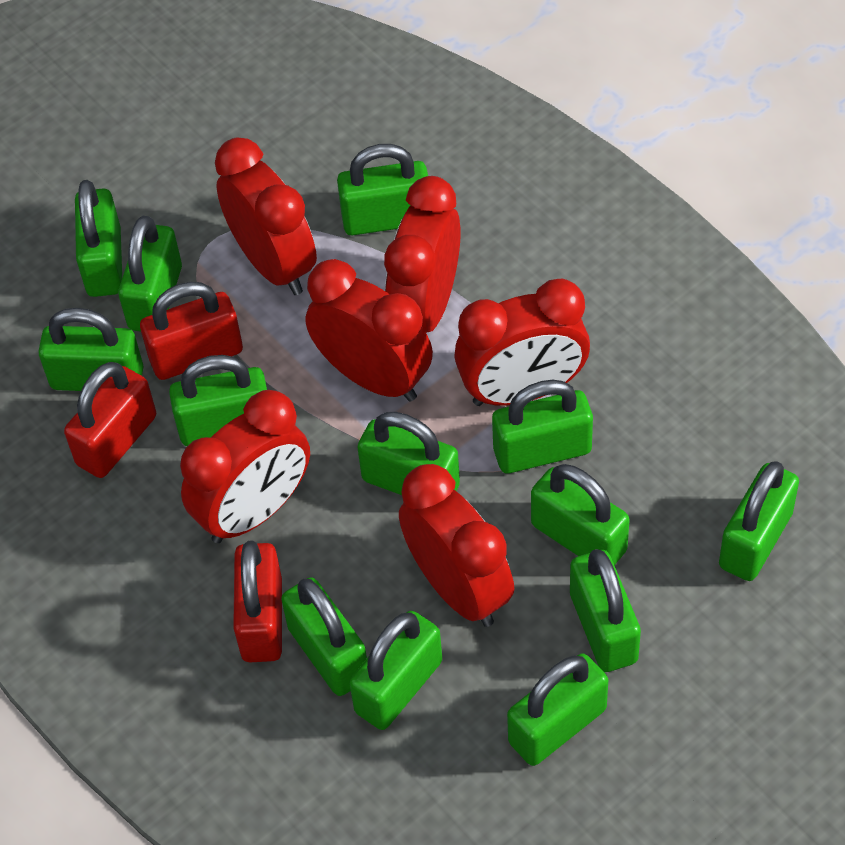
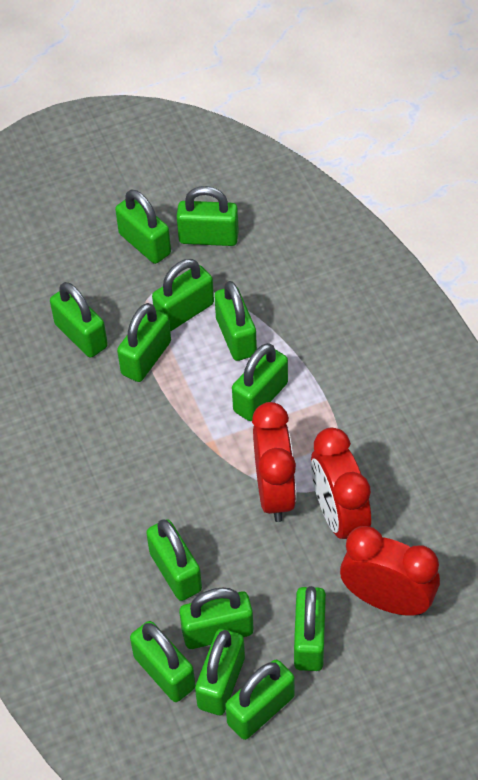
red clock: 6 -> 3
red padlock: 3 -> 0

